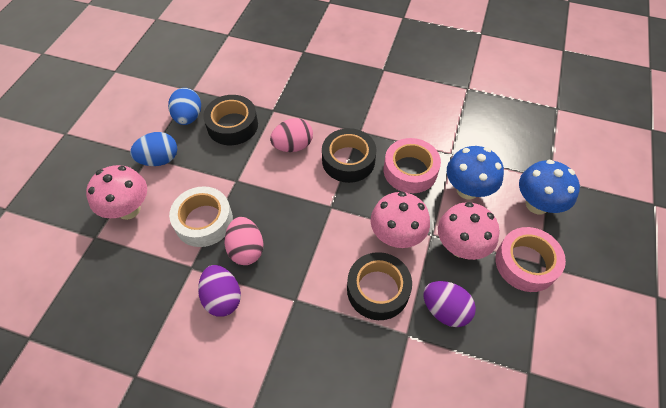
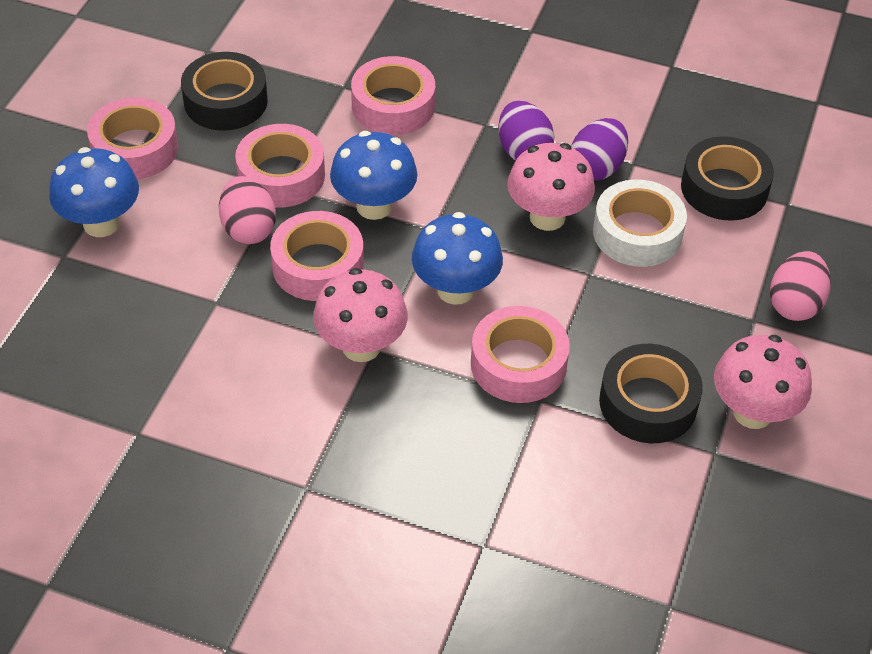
blue egg: 2 -> 0
blue mushroom: 2 -> 3
pink tape: 2 -> 5

